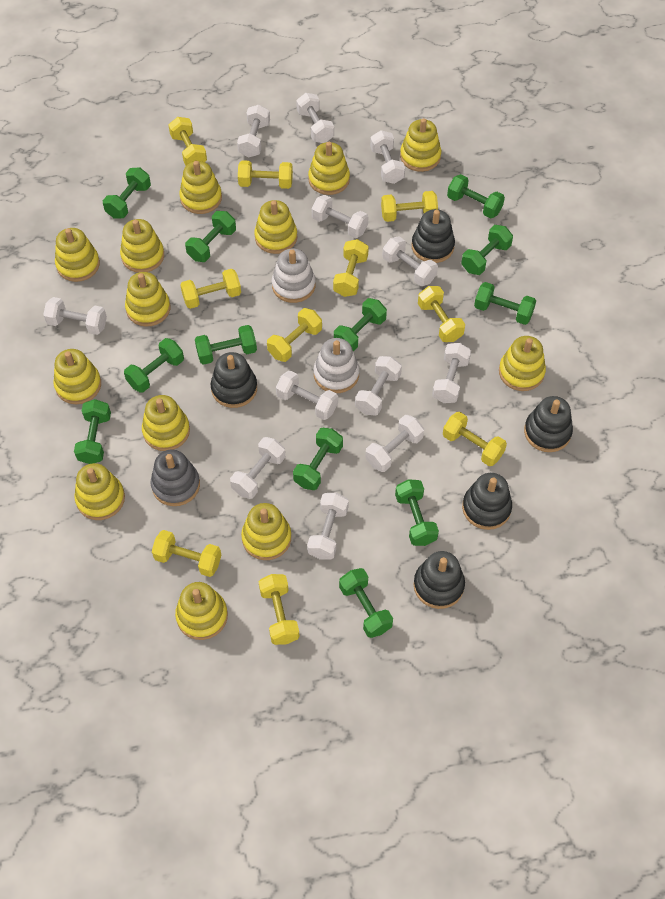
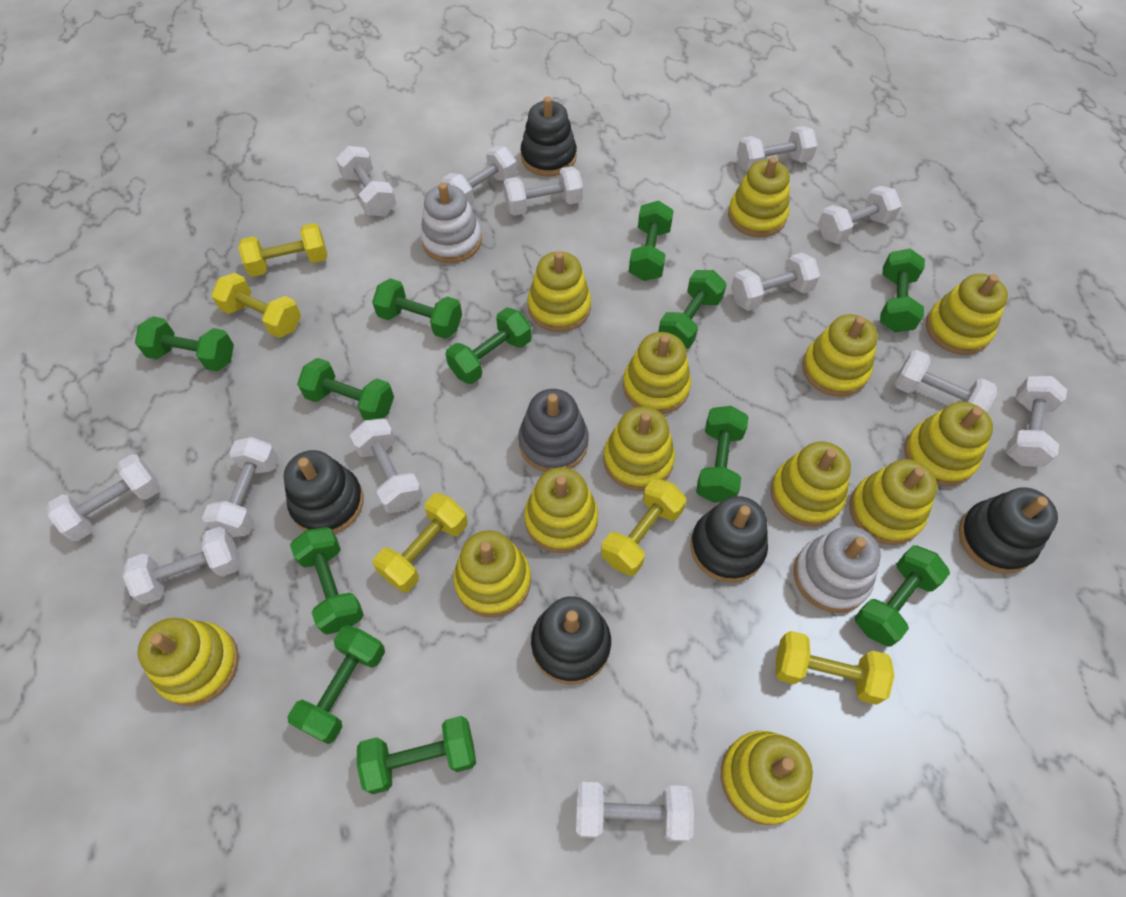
white dumbbell: 12 -> 13
yellow dumbbell: 10 -> 5

